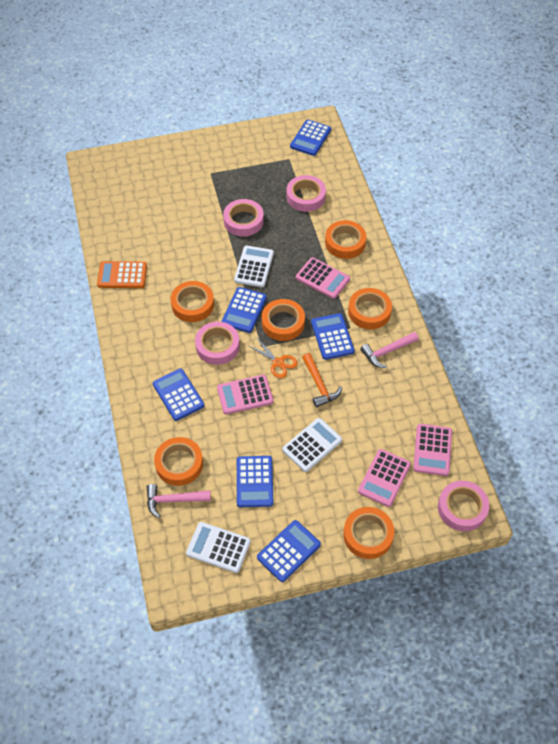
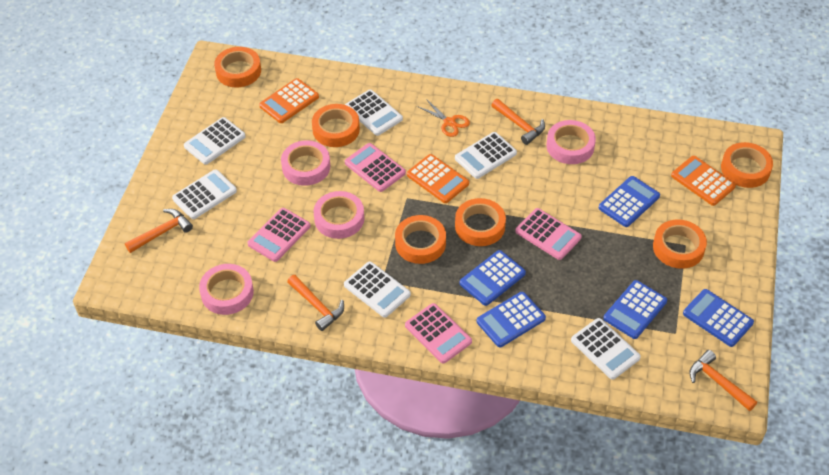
blue calculator: 6 -> 5
orange calculator: 1 -> 3
orange hammer: 1 -> 4
pink hammer: 2 -> 0
white calculator: 3 -> 6

